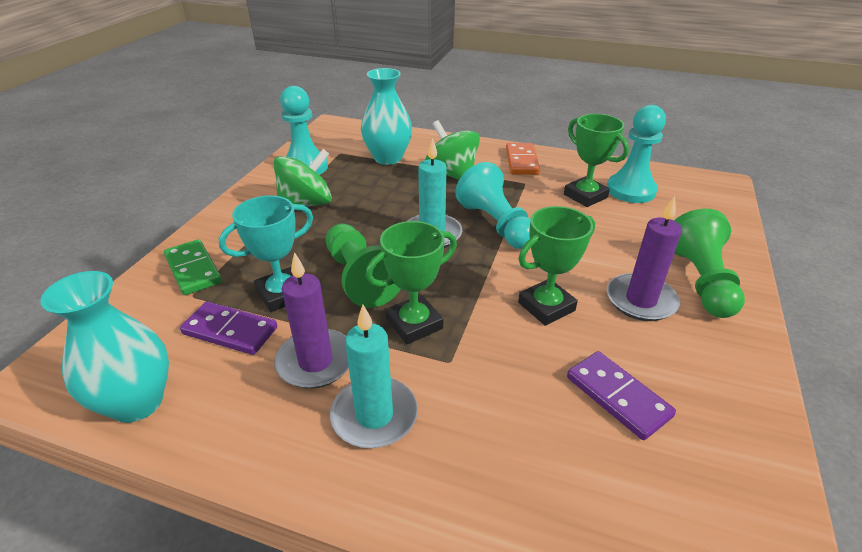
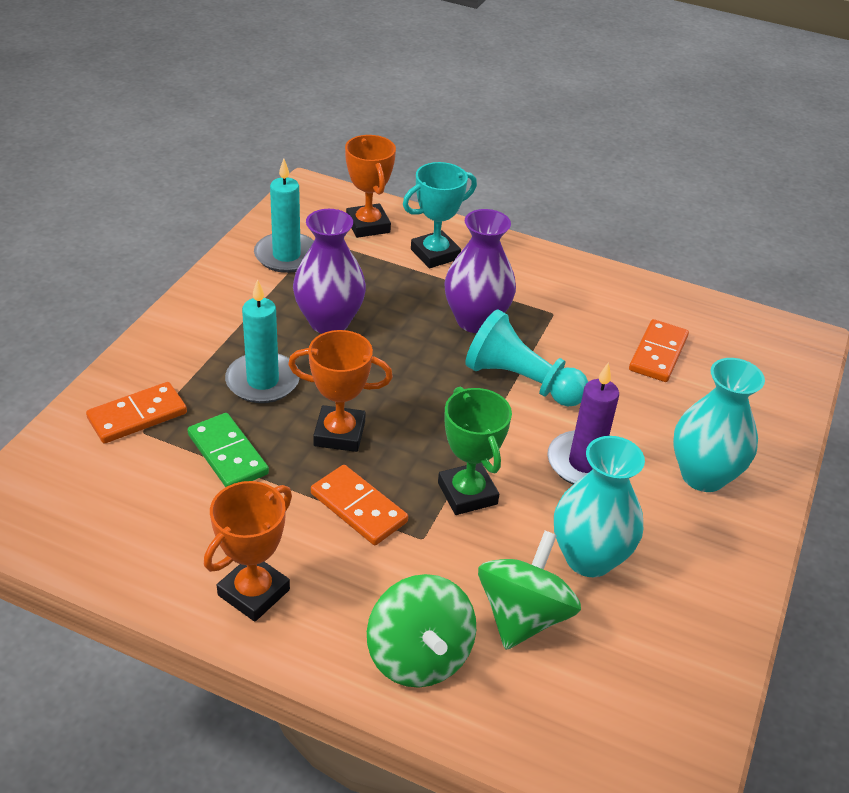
green pawn: 2 -> 0
green trophy: 3 -> 1
orange domino: 1 -> 3
orange trophy: 0 -> 3
purple candle: 2 -> 1
purple domino: 2 -> 0
purple vase: 0 -> 2
turquoise pawn: 3 -> 1

